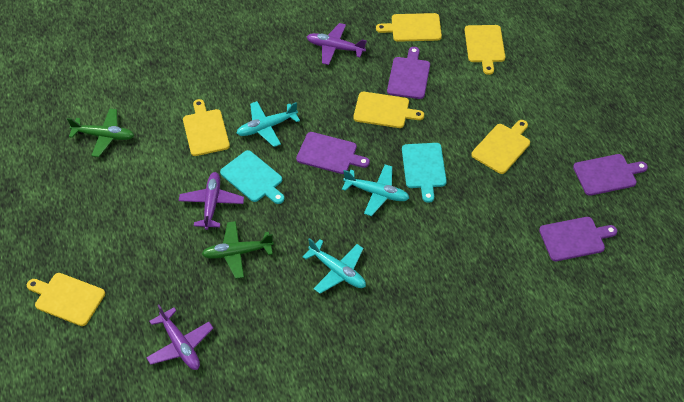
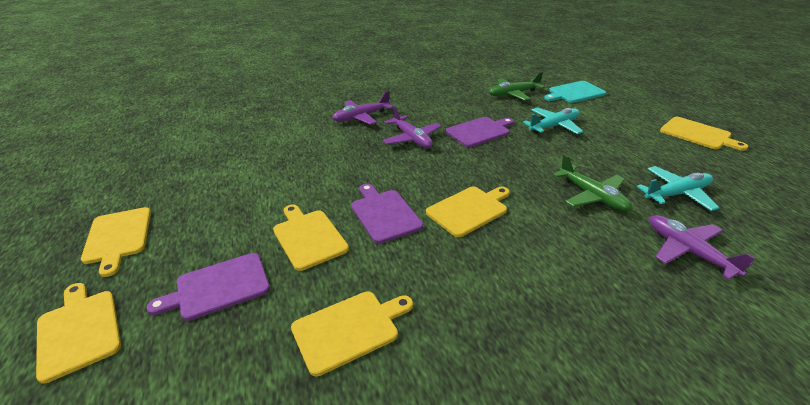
purple cutting board: 4 -> 3
turquoise cutting board: 2 -> 1
turquoise plane: 3 -> 2

